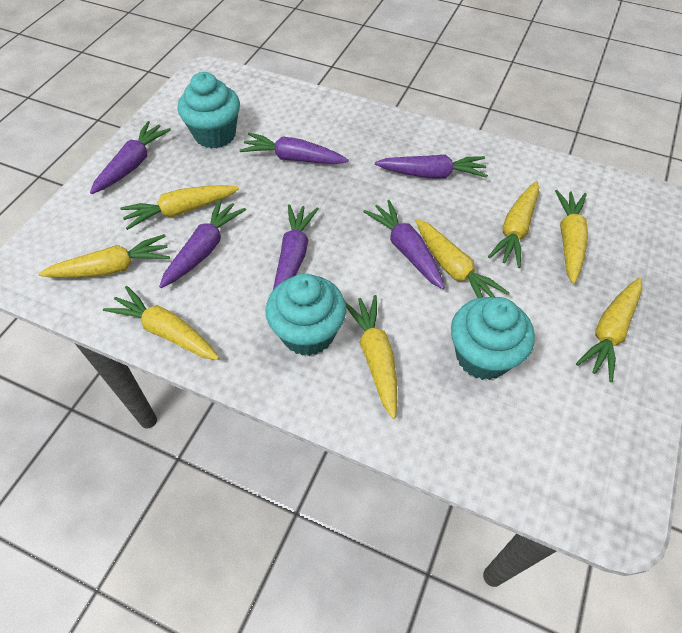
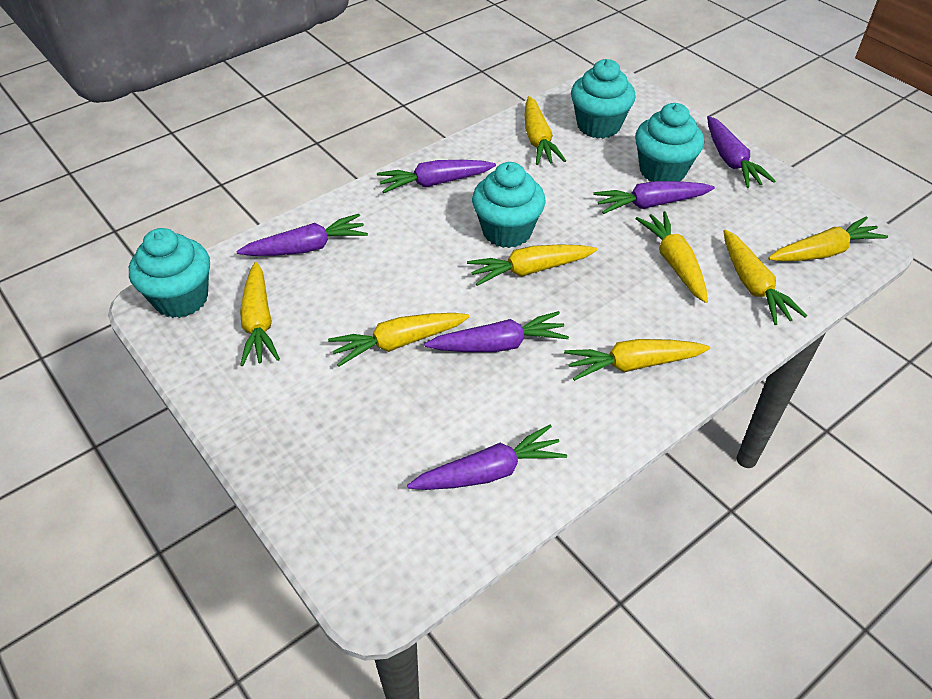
turquoise cupcake: 3 -> 4

